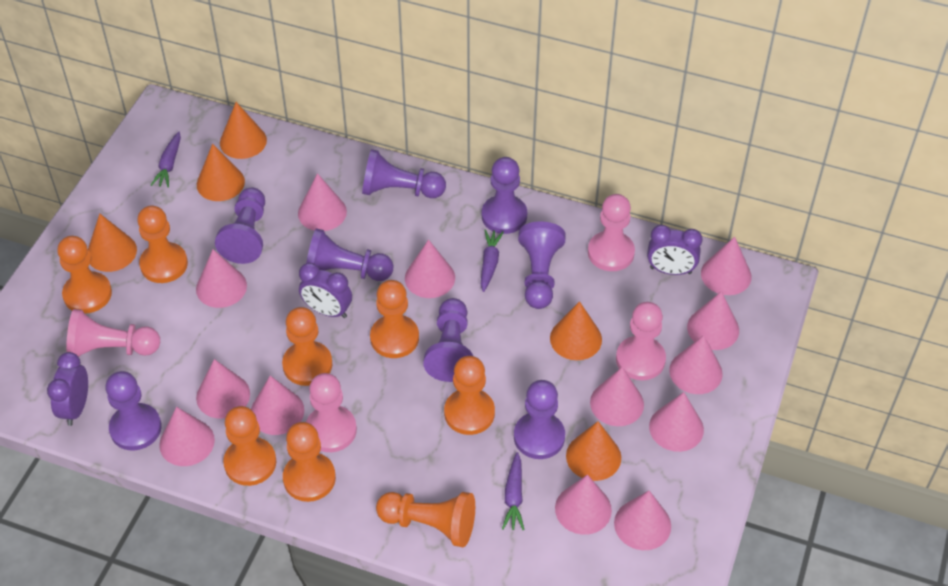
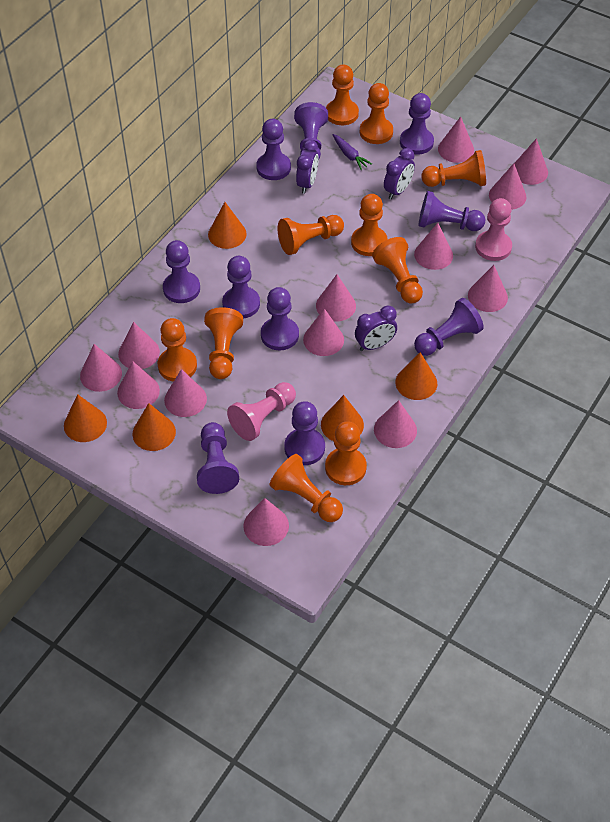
orange pawn: 8 -> 10
pink pawn: 4 -> 2
purple carrot: 3 -> 1
purple pawn: 8 -> 10

